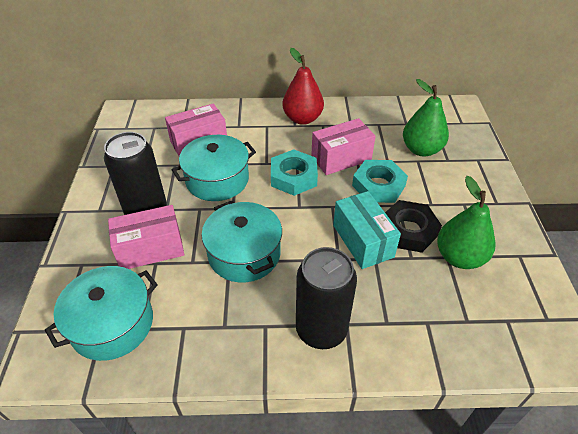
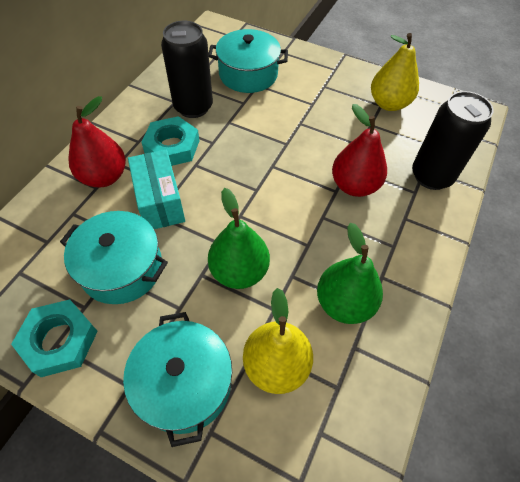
black nut: 1 -> 0
pink box: 3 -> 0
red pear: 1 -> 2
yellow pear: 0 -> 2

